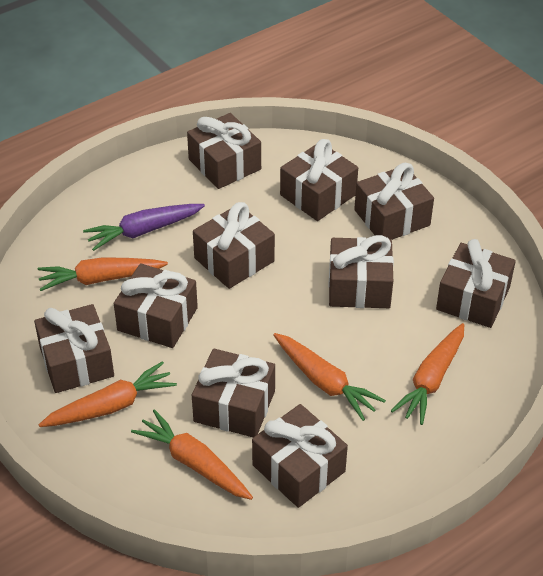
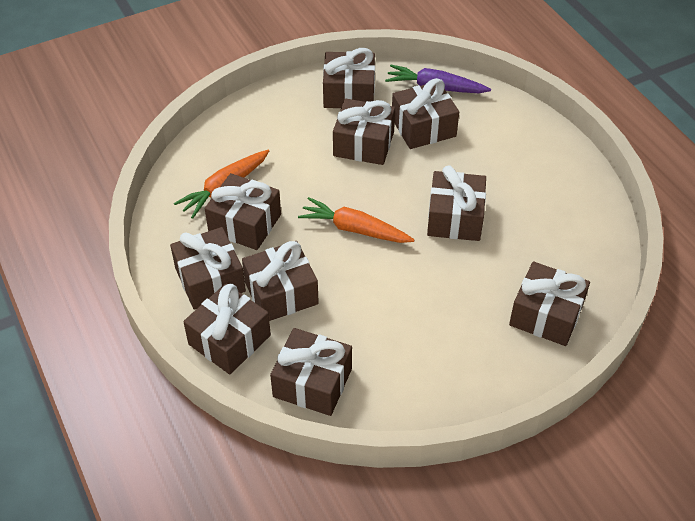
orange carrot: 5 -> 2

